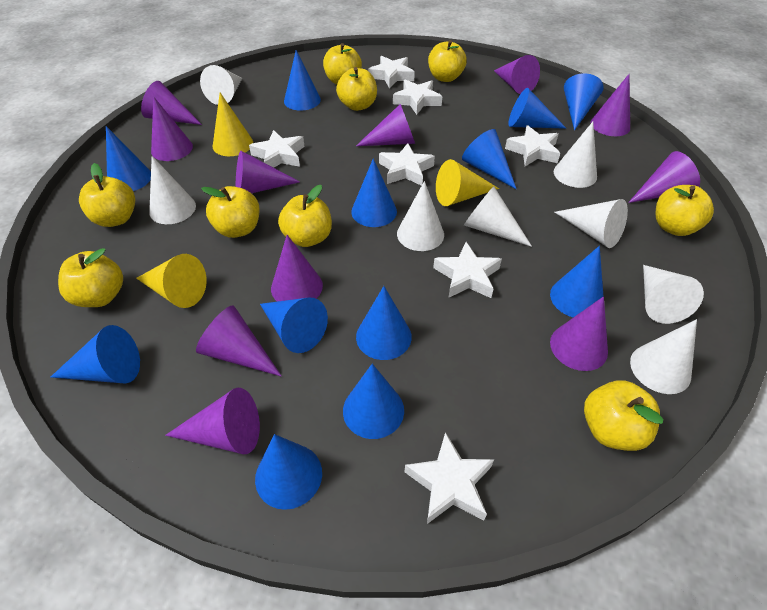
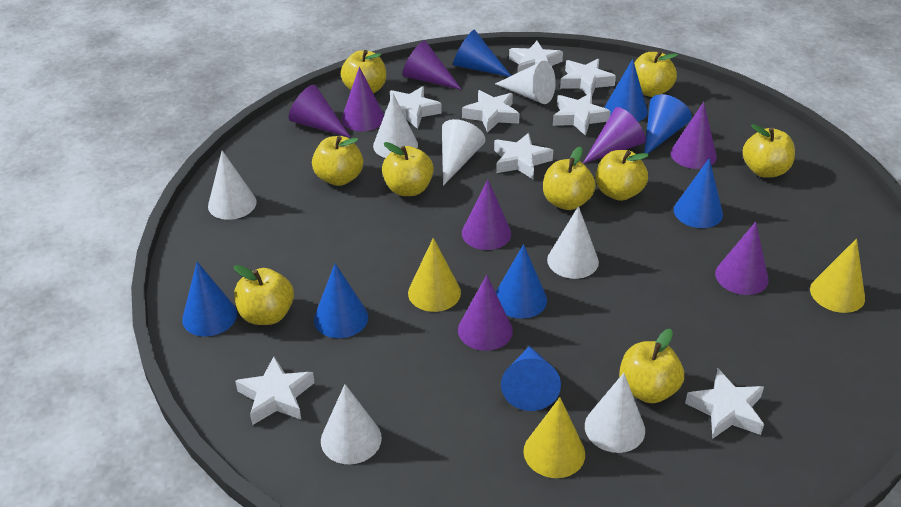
blue cone: 12 -> 8
purple cone: 11 -> 8
white cone: 8 -> 7
white star: 7 -> 8

